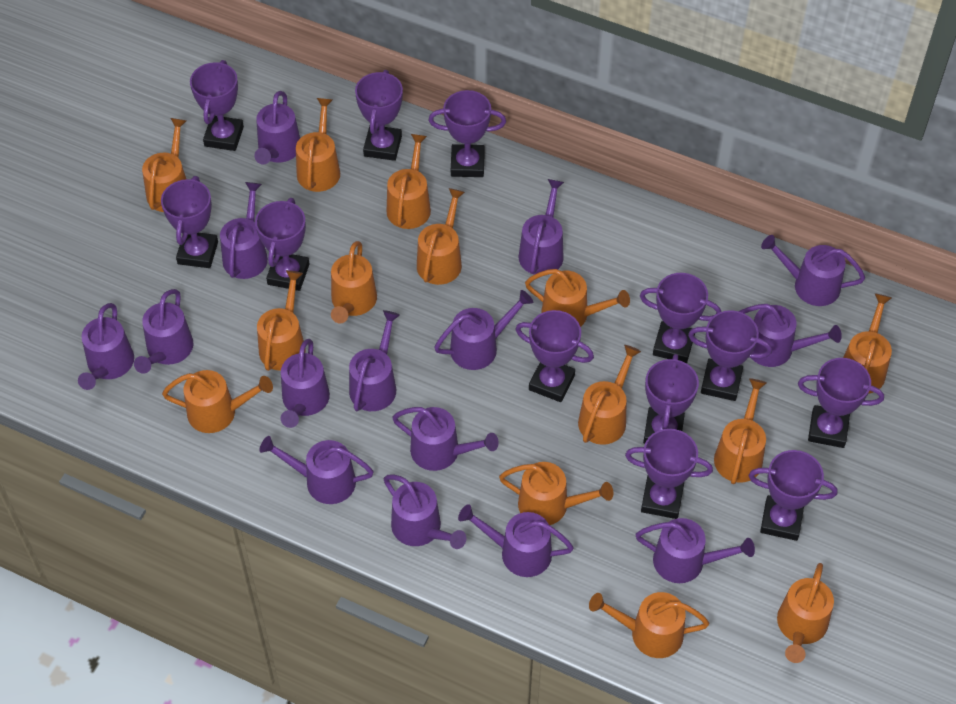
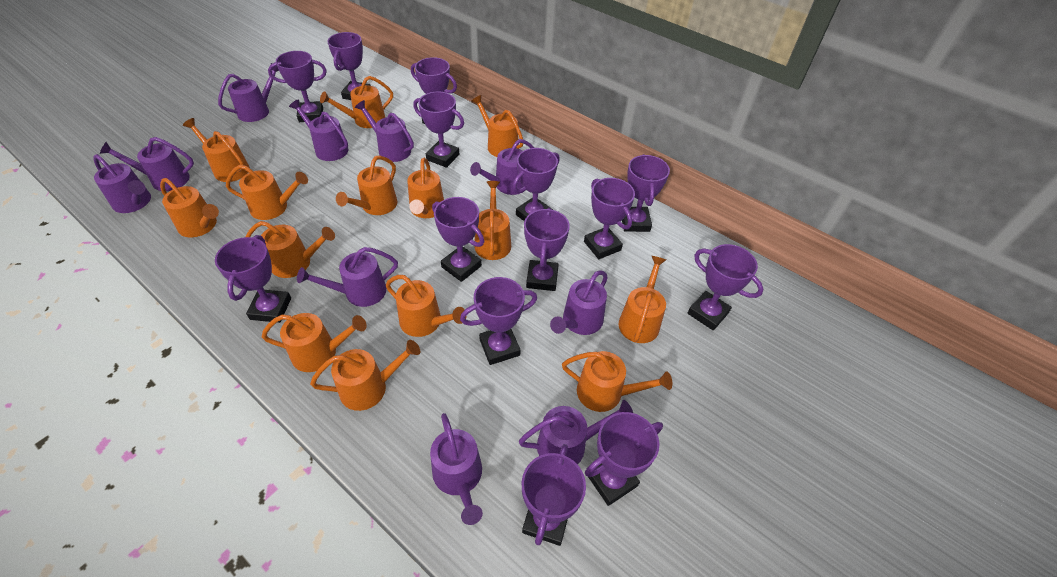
purple trophy: 12 -> 14
purple watering can: 15 -> 10

